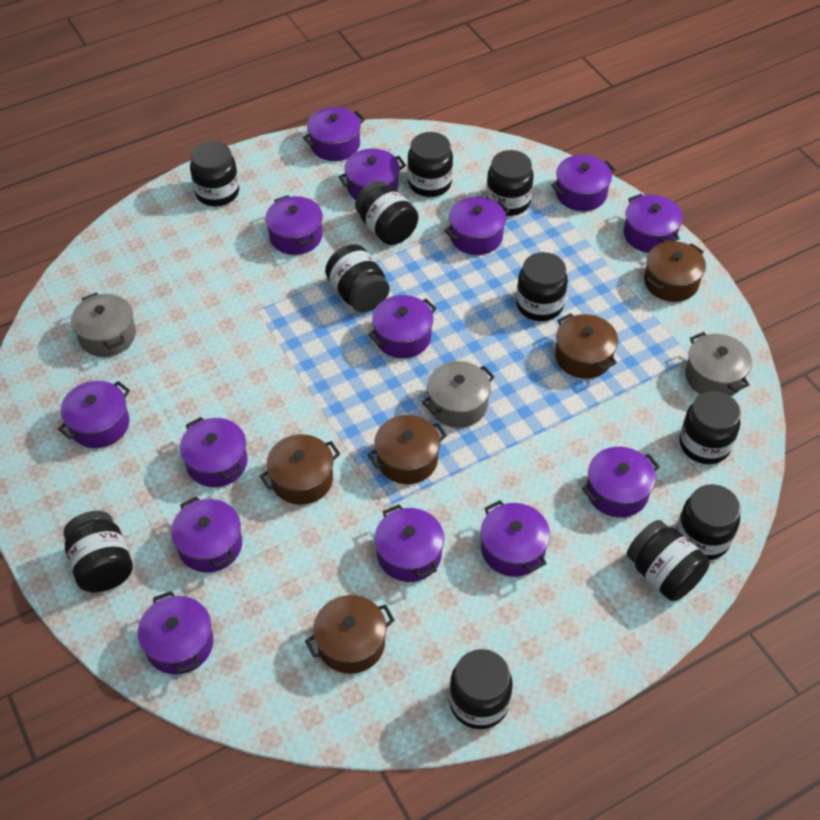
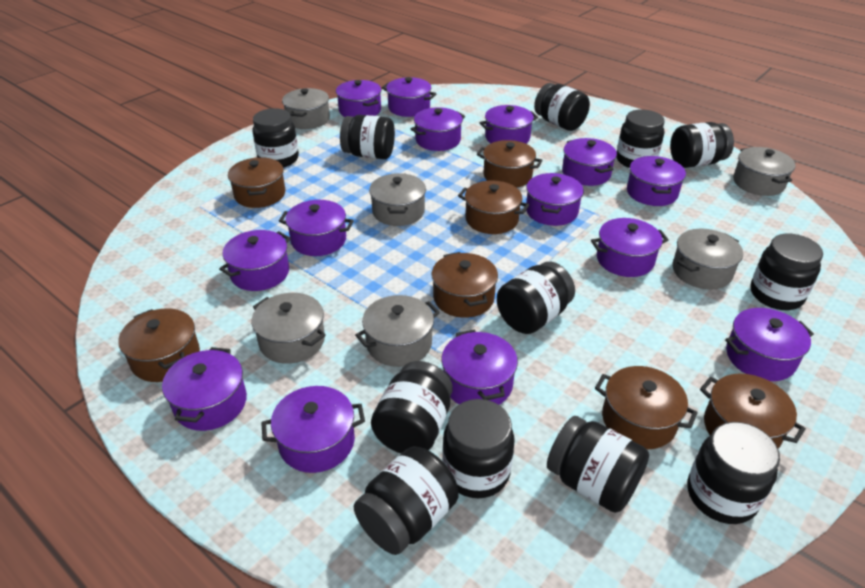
black jar: 11 -> 12
brown pot: 5 -> 7
grey pot: 3 -> 6

